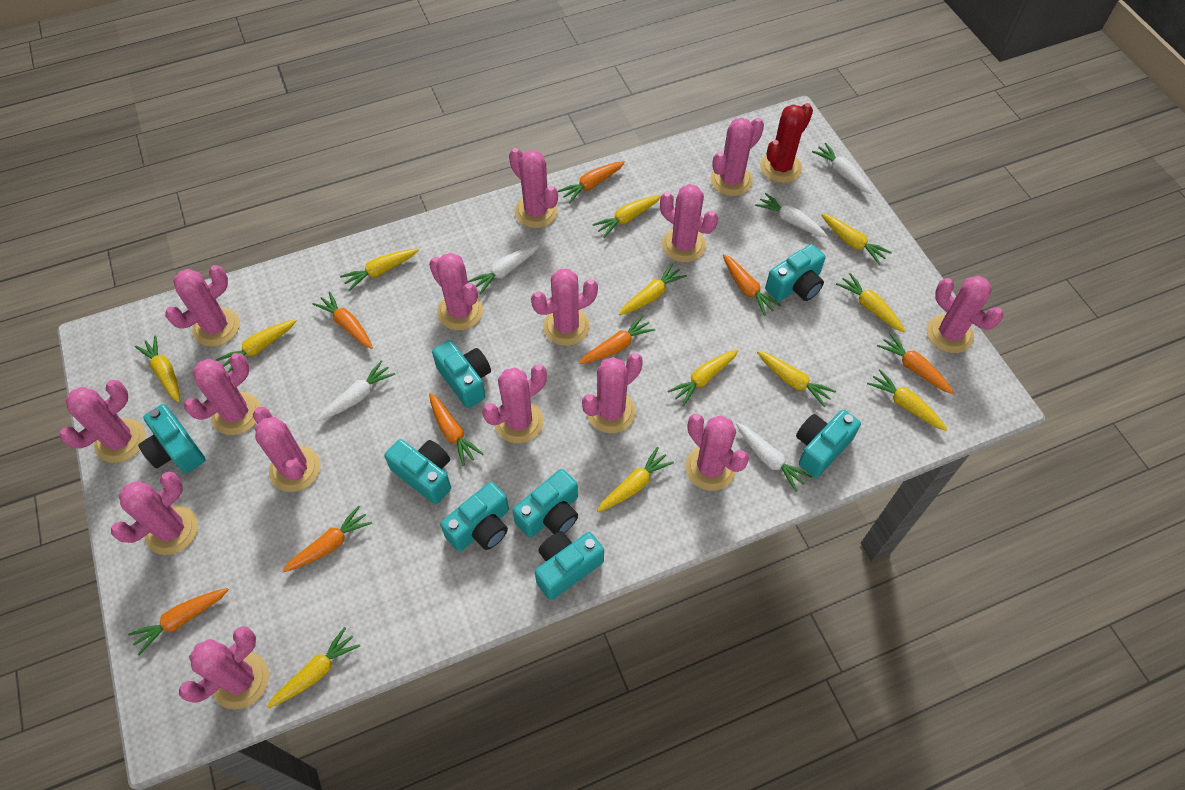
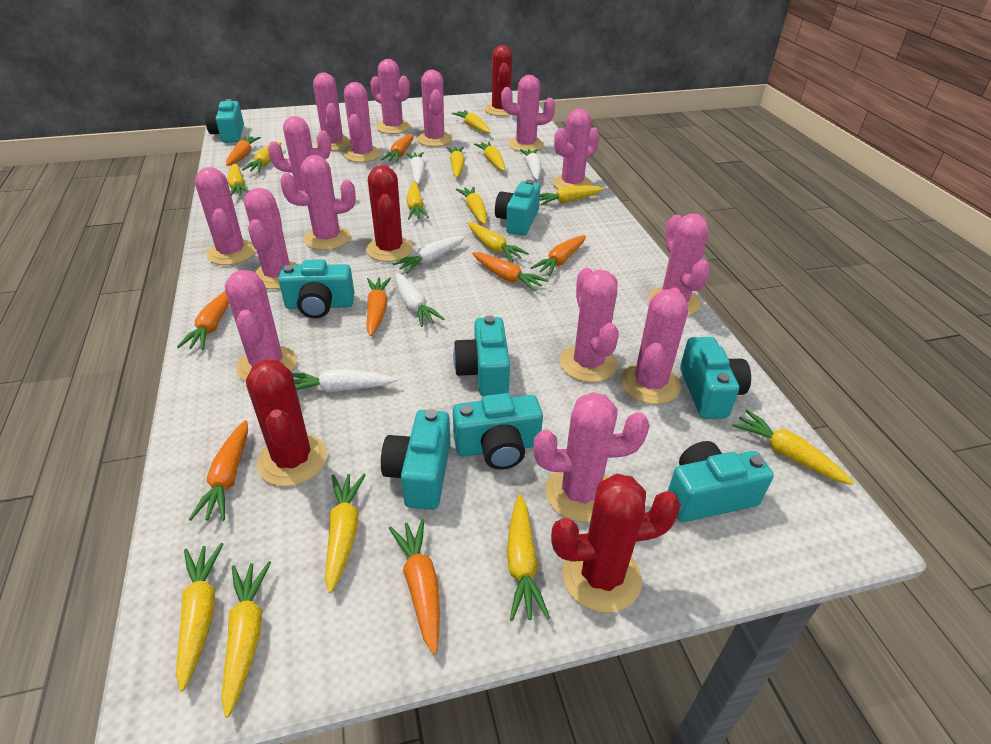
red cactus: 1 -> 4
yellow carrot: 12 -> 14

